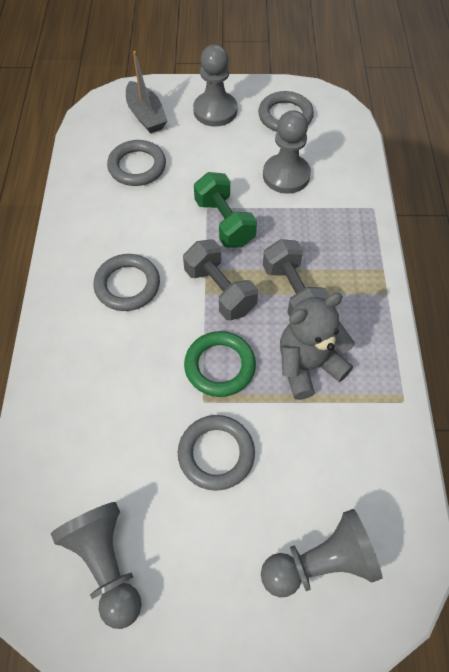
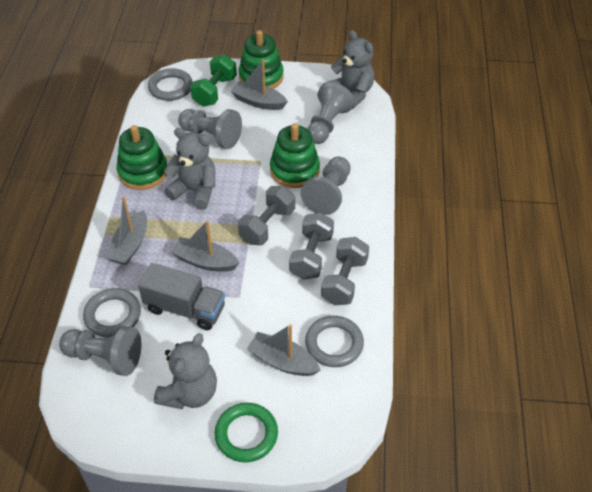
green stacking toy: 0 -> 3
grey boat: 1 -> 4
grey dumbbell: 2 -> 3
grey ring: 4 -> 3
grey teddy bear: 1 -> 3
grey truck: 0 -> 1

